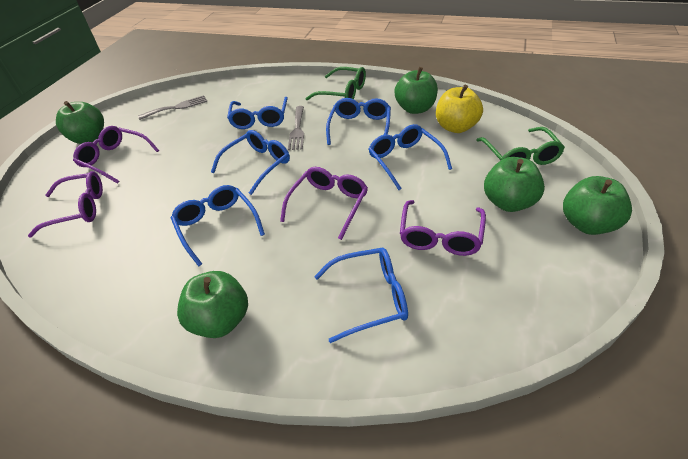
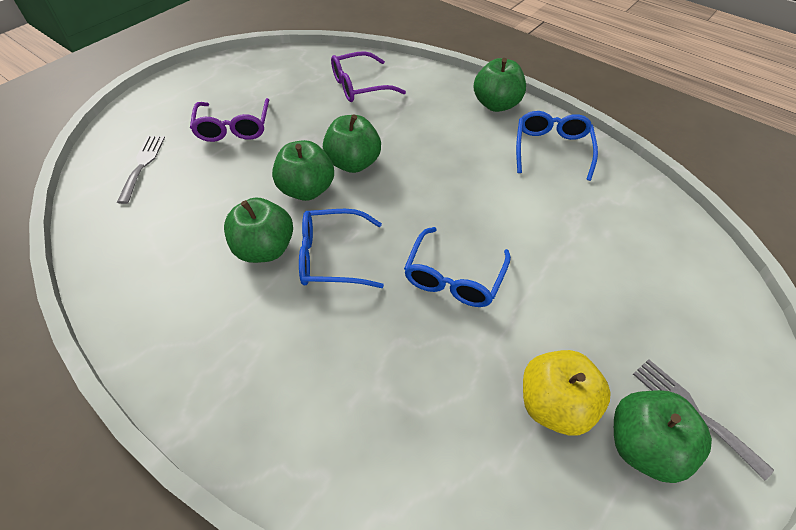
blue glasses: 6 -> 3
green glasses: 2 -> 0
purple glasses: 4 -> 2

